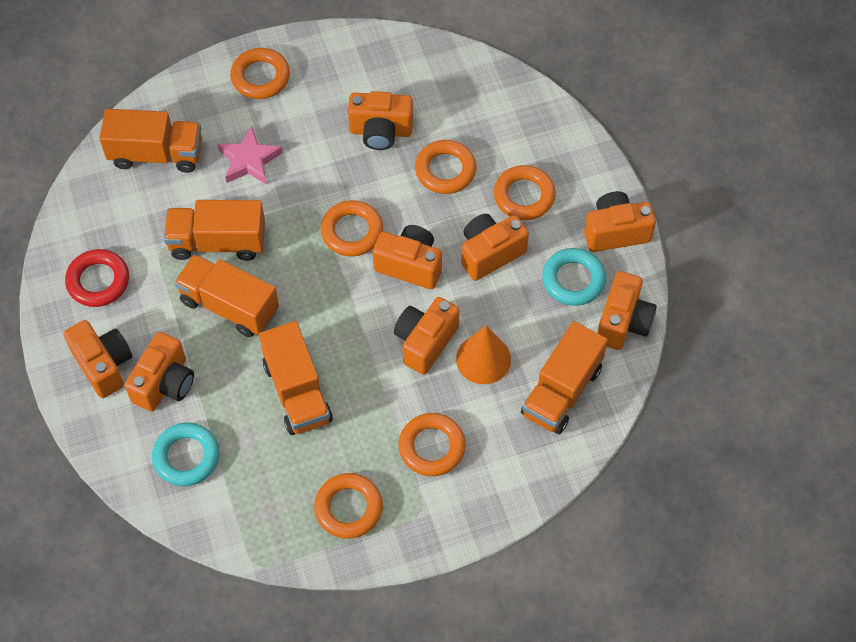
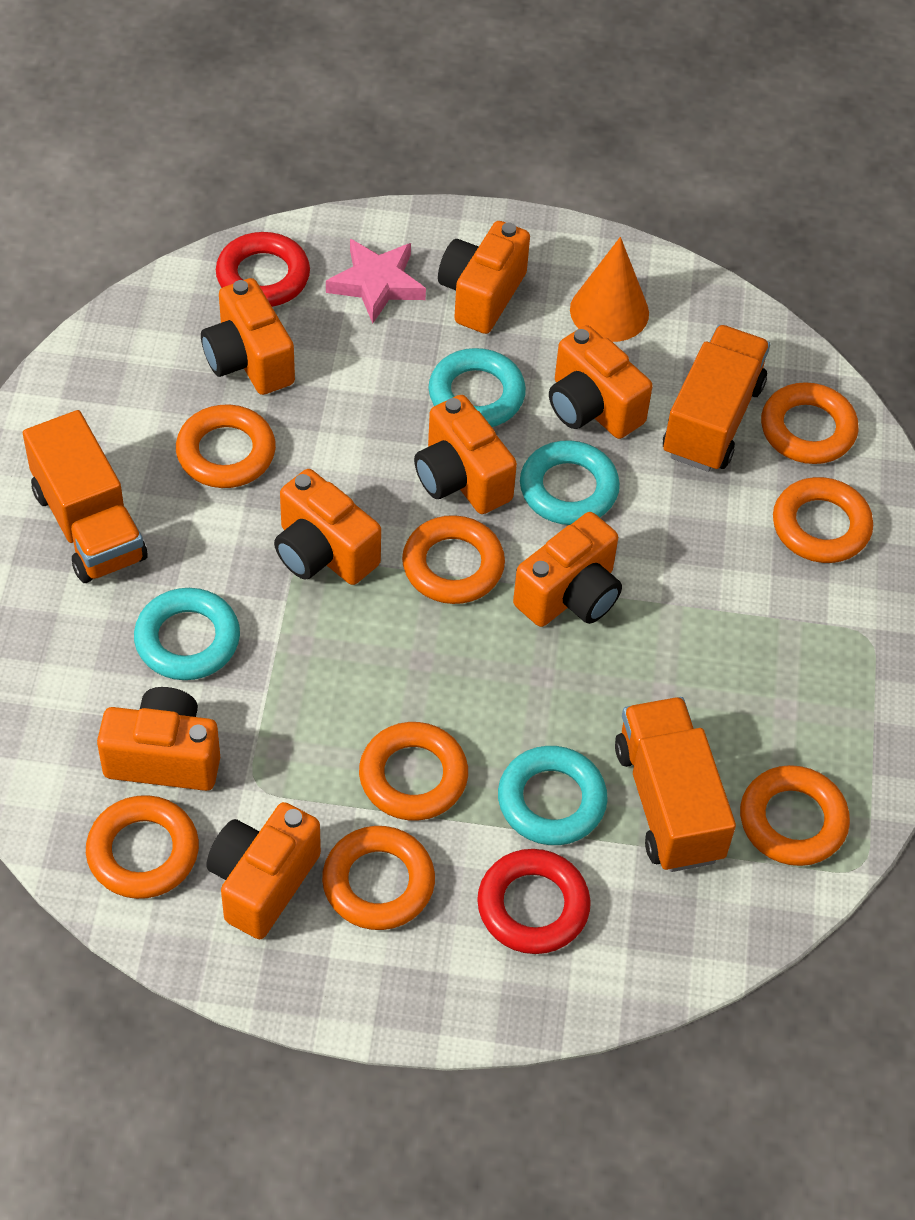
orange ring: 6 -> 8
orange truck: 5 -> 3
red ring: 1 -> 2
turquoise ring: 2 -> 4

